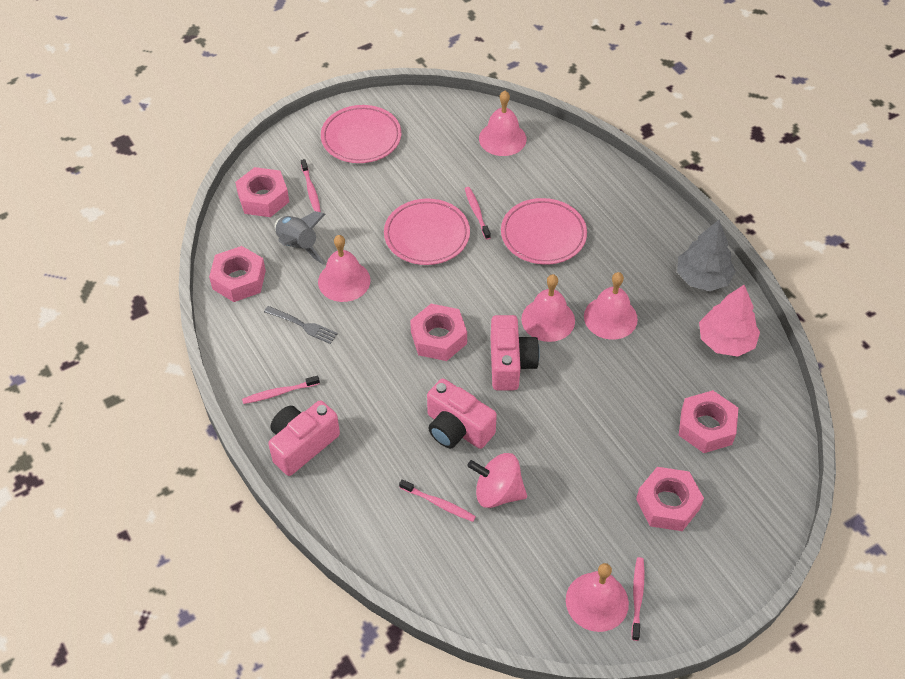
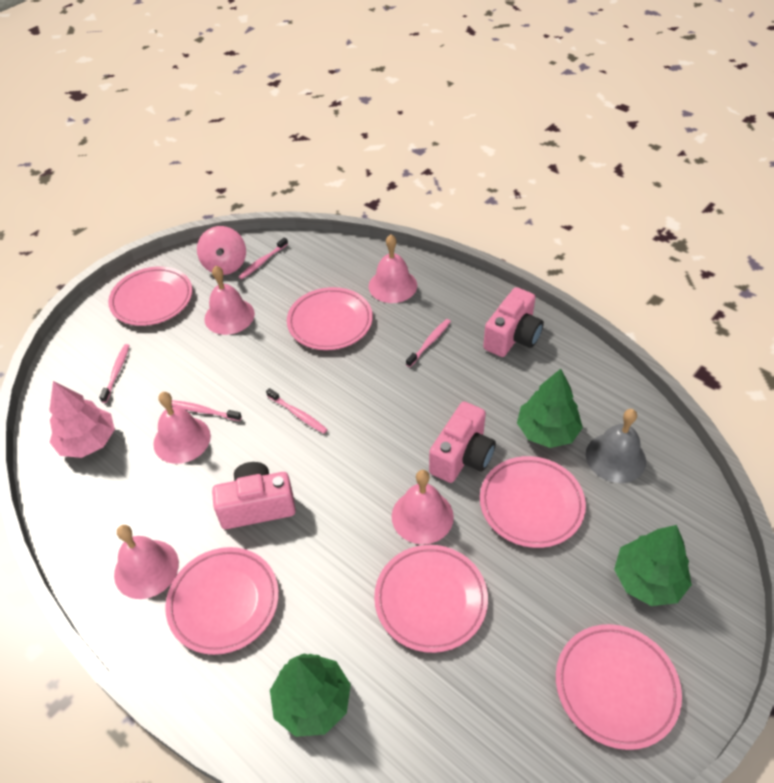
green tree: 0 -> 3
grey bell: 0 -> 1
grey fork: 1 -> 0
grey rocket: 1 -> 0
grey tree: 1 -> 0
pink nut: 5 -> 0
pink plate: 3 -> 6

